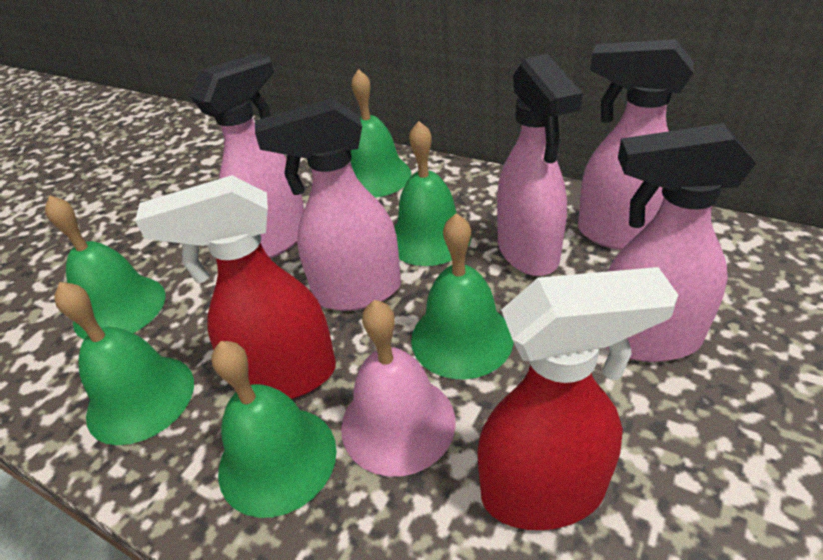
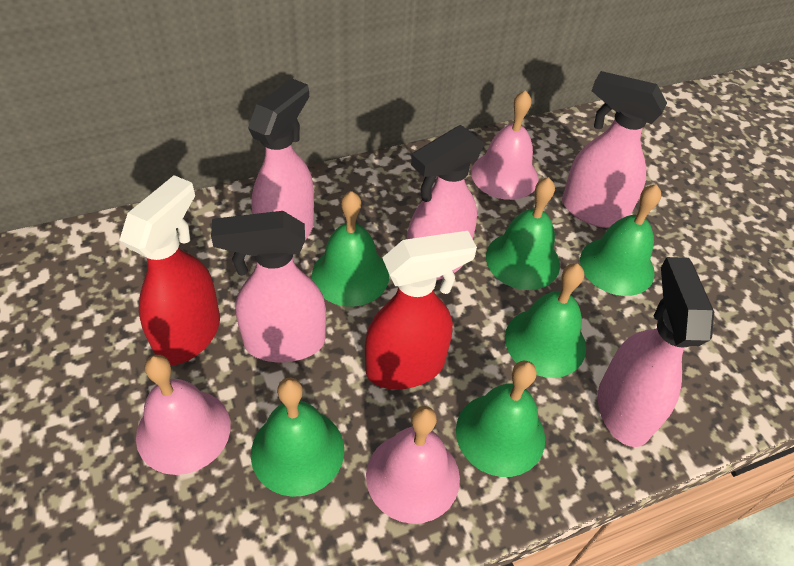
pink bell: 1 -> 3

